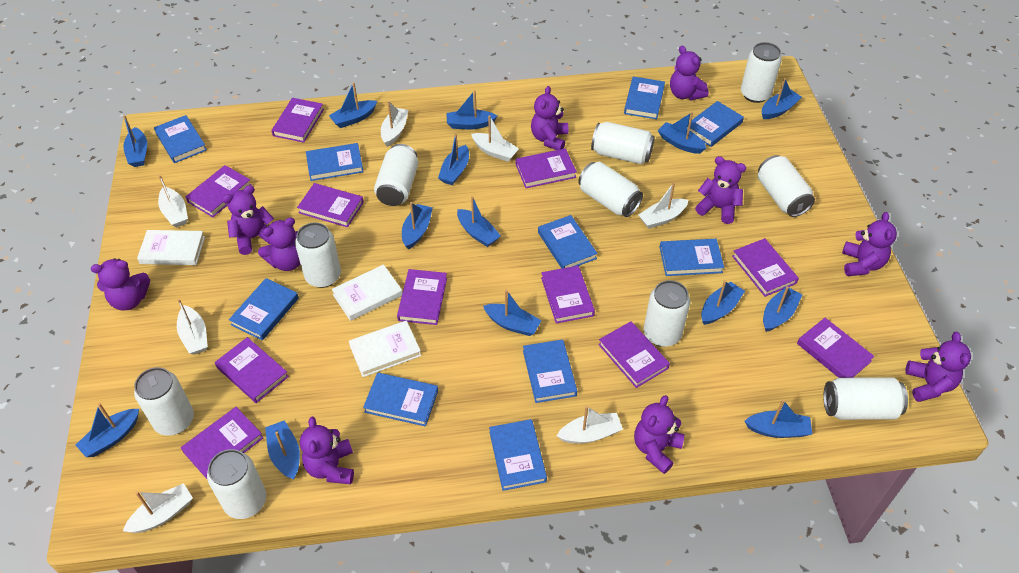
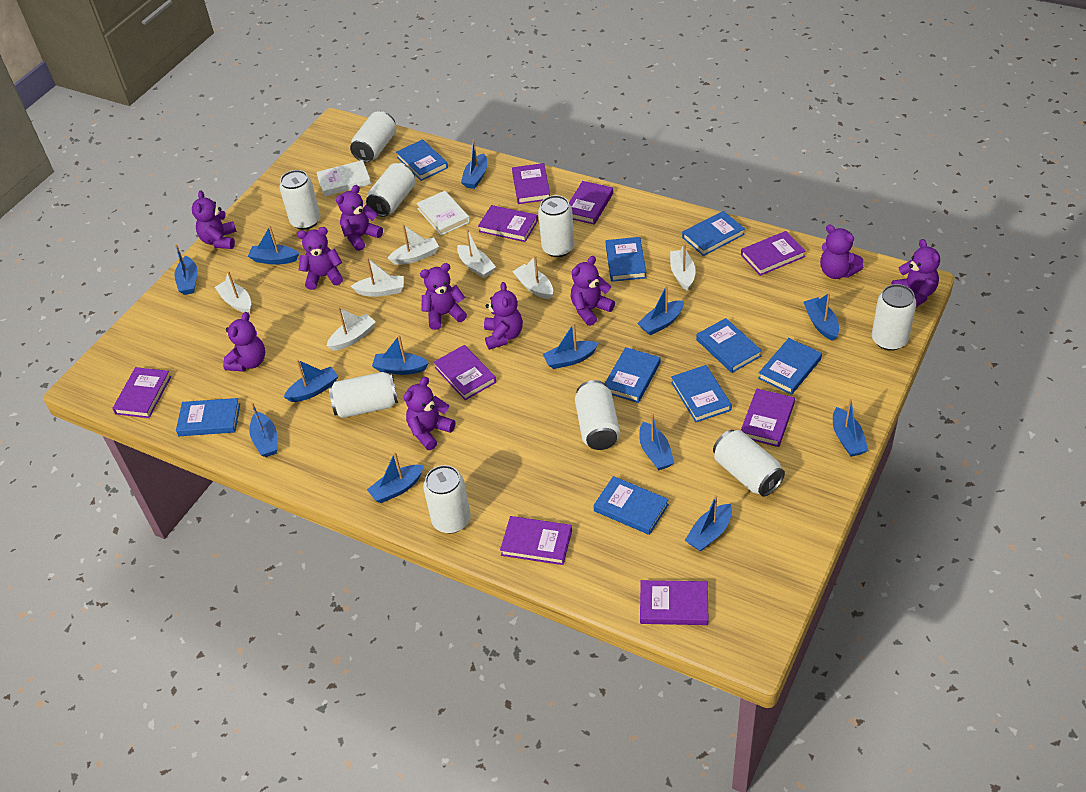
blue boat: 14 -> 13
blue book: 10 -> 9
purple book: 11 -> 9
white book: 3 -> 2
white can: 10 -> 9

